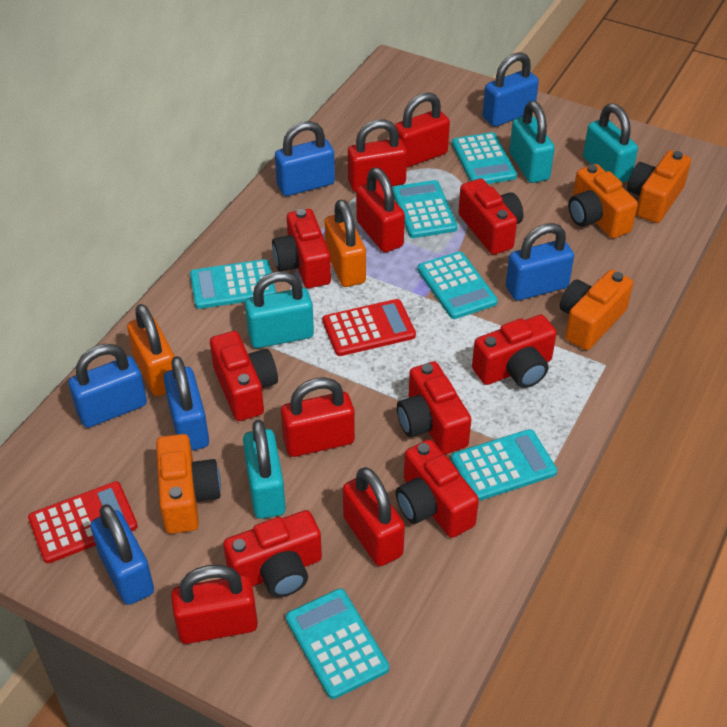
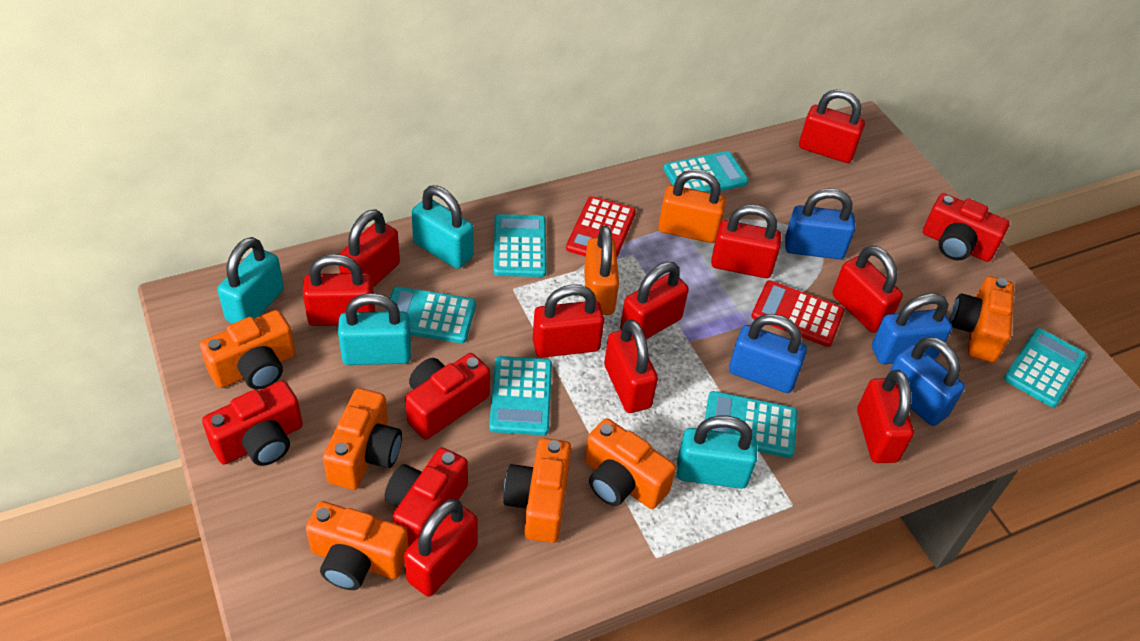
blue padlock: 6 -> 4
orange camera: 4 -> 6
red camera: 7 -> 4
red padlock: 6 -> 10

